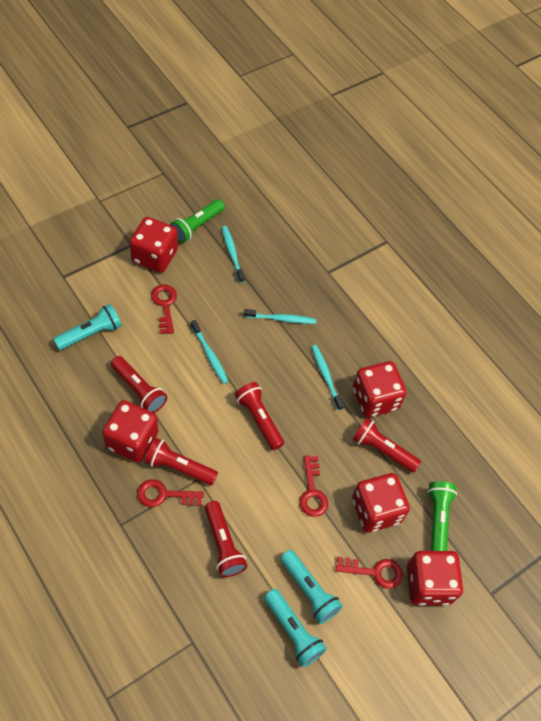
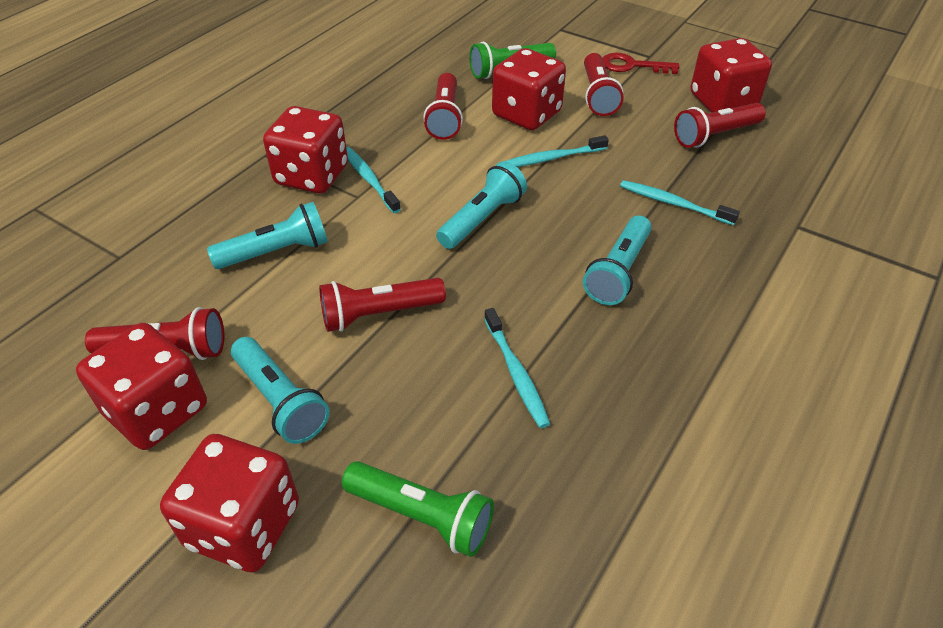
red key: 4 -> 1
turquoise flashlight: 3 -> 4

